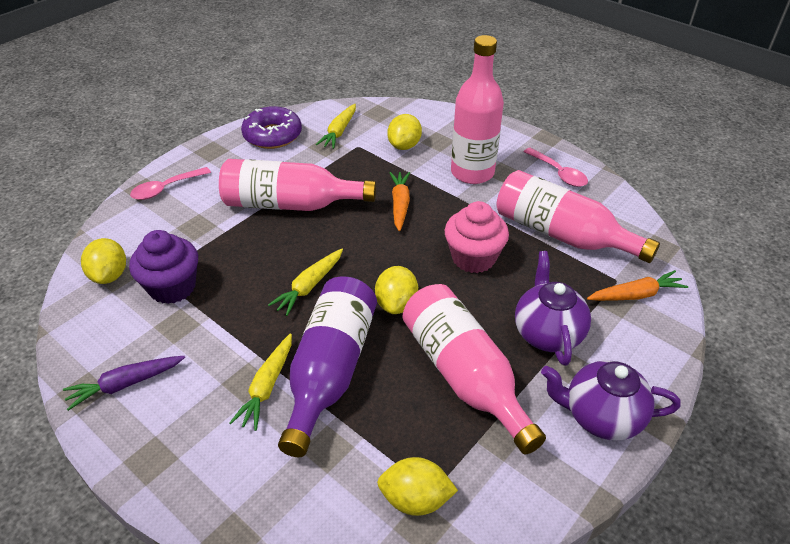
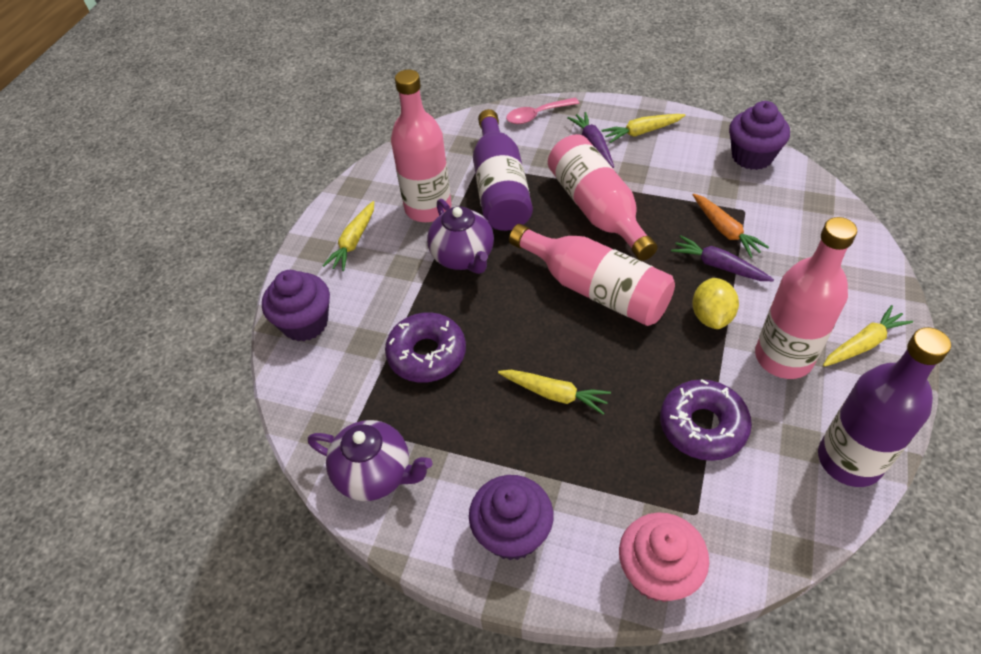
orange carrot: 2 -> 1
pink spoon: 2 -> 1
purple bottle: 1 -> 2
purple carrot: 1 -> 2
purple cupcake: 1 -> 3
purple donut: 1 -> 2
yellow carrot: 3 -> 4
yellow lemon: 4 -> 1

